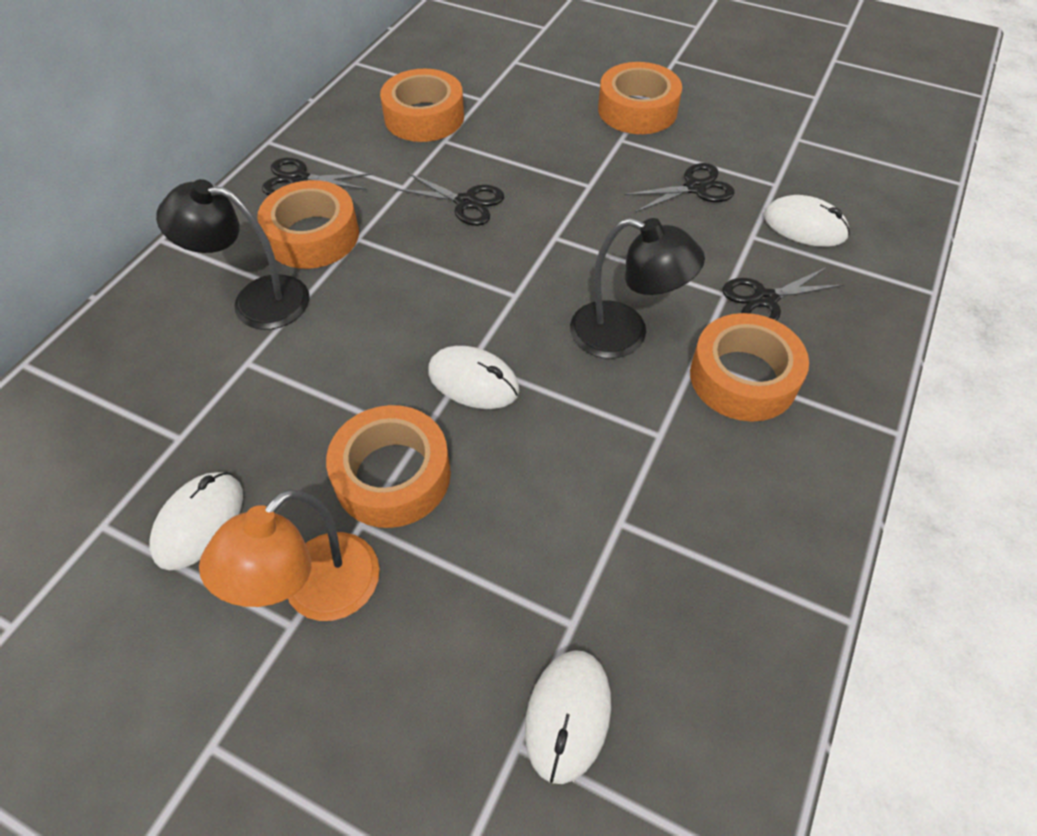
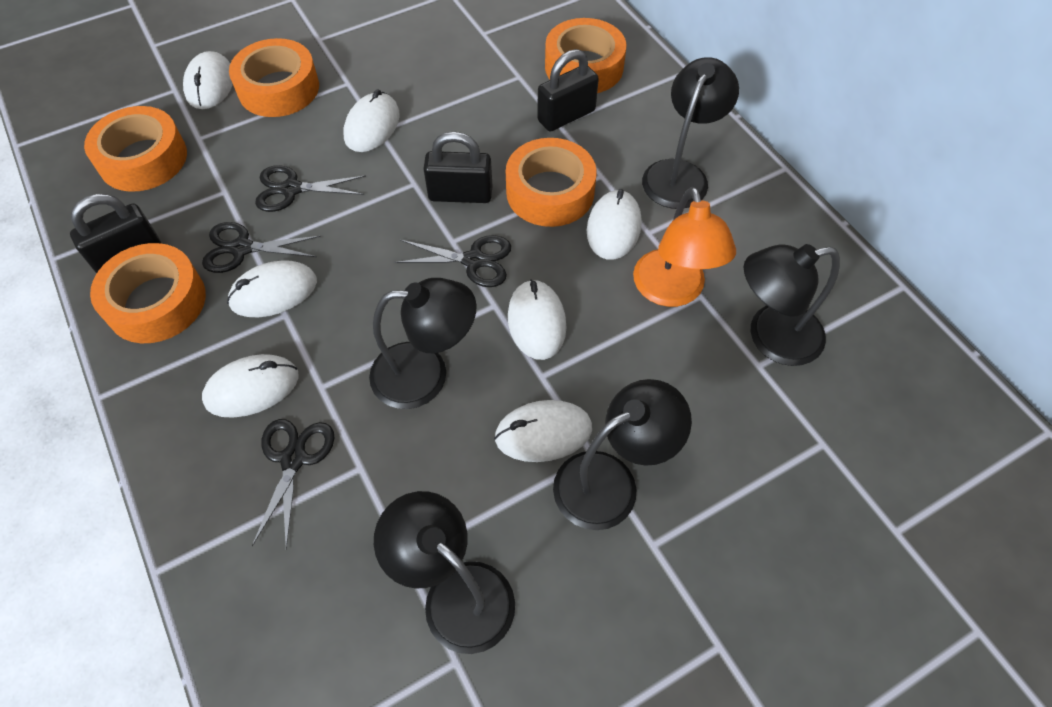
black lamp: 2 -> 5
black padlock: 0 -> 3
white mouse: 4 -> 7

